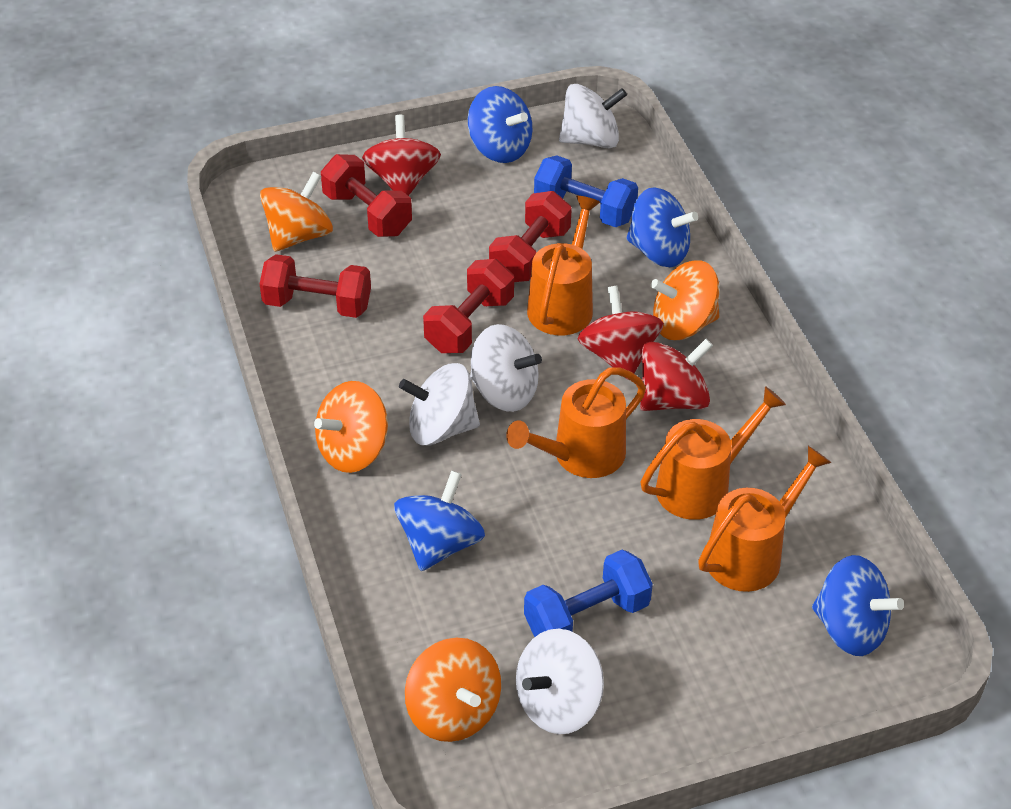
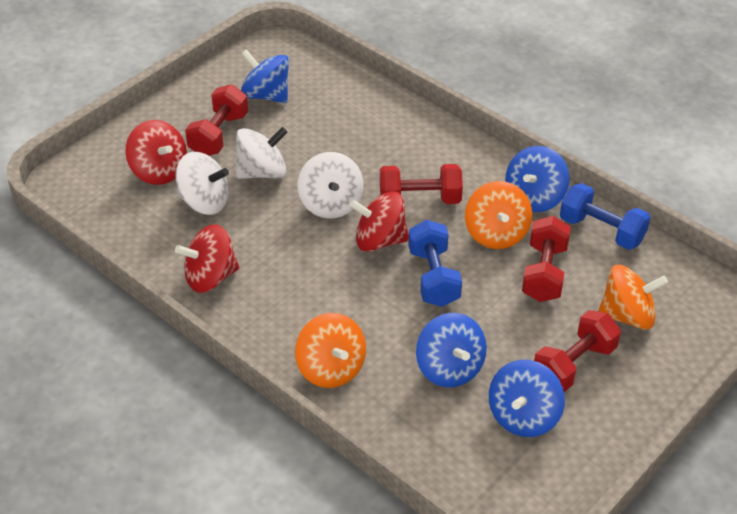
orange spinning top: 4 -> 3
orange watering can: 4 -> 0
white spinning top: 4 -> 3

